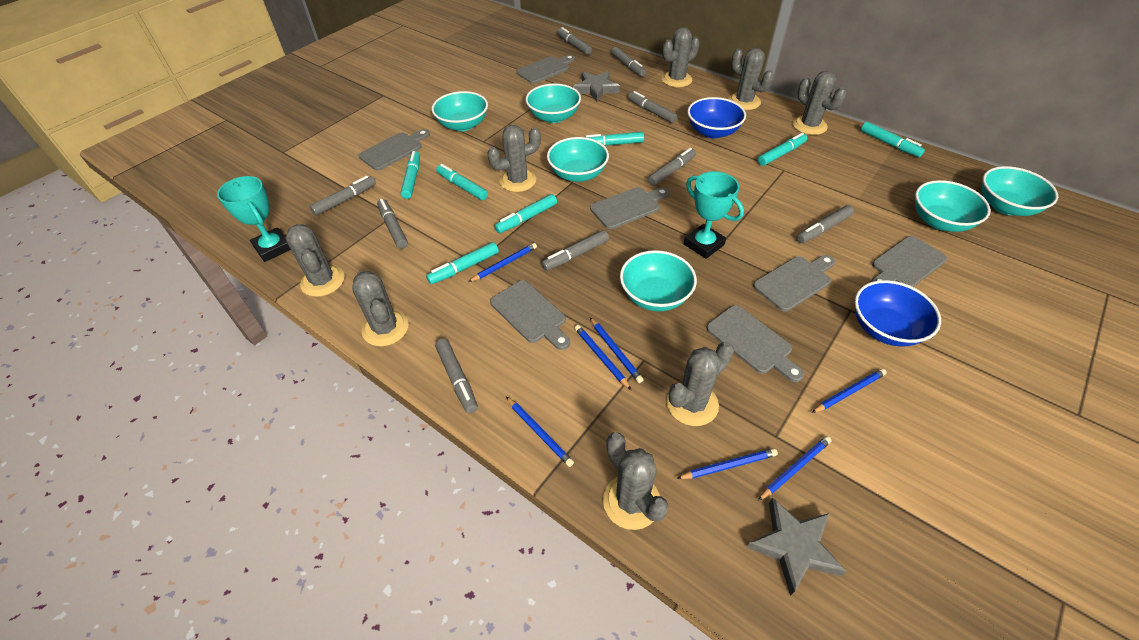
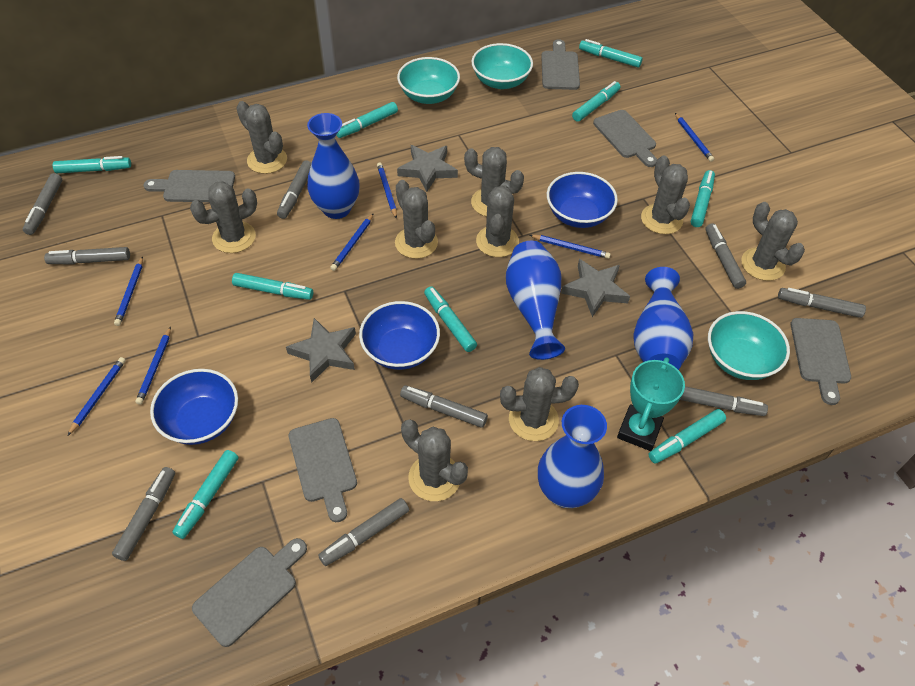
blue bowl: 2 -> 3
blue vase: 0 -> 4
grey cactus: 8 -> 9
grey cutting board: 7 -> 6
grey star: 2 -> 3
turquoise bowl: 6 -> 3
turquoise marker: 7 -> 9
turquoise trophy: 2 -> 1

